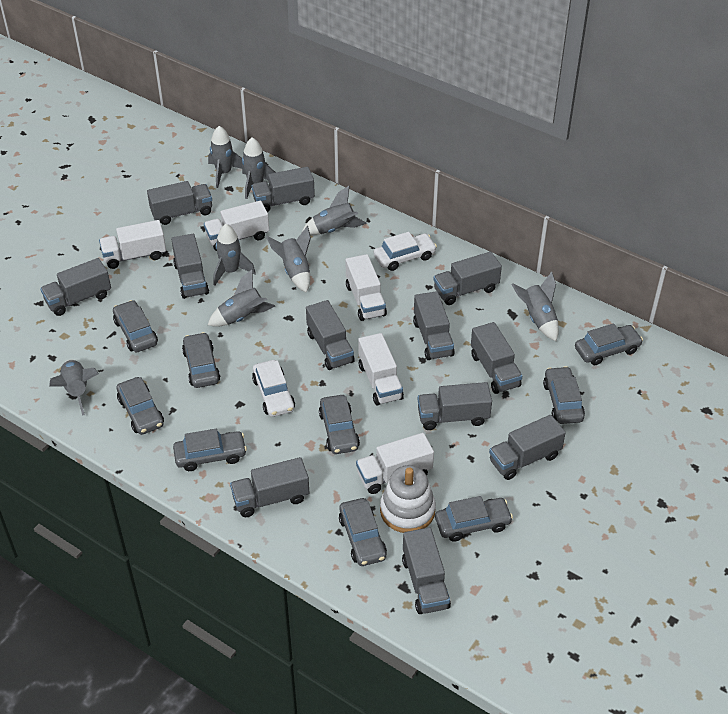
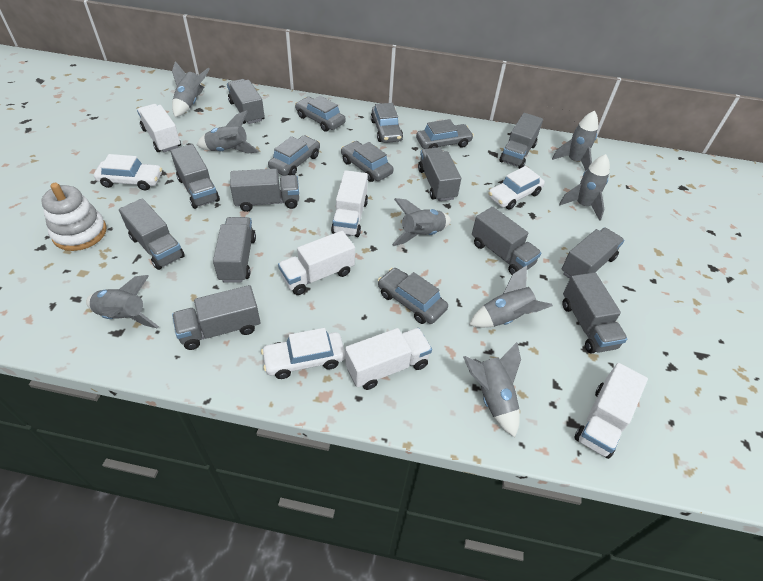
grey car: 9 -> 6
grey truck: 12 -> 11
white car: 2 -> 3

